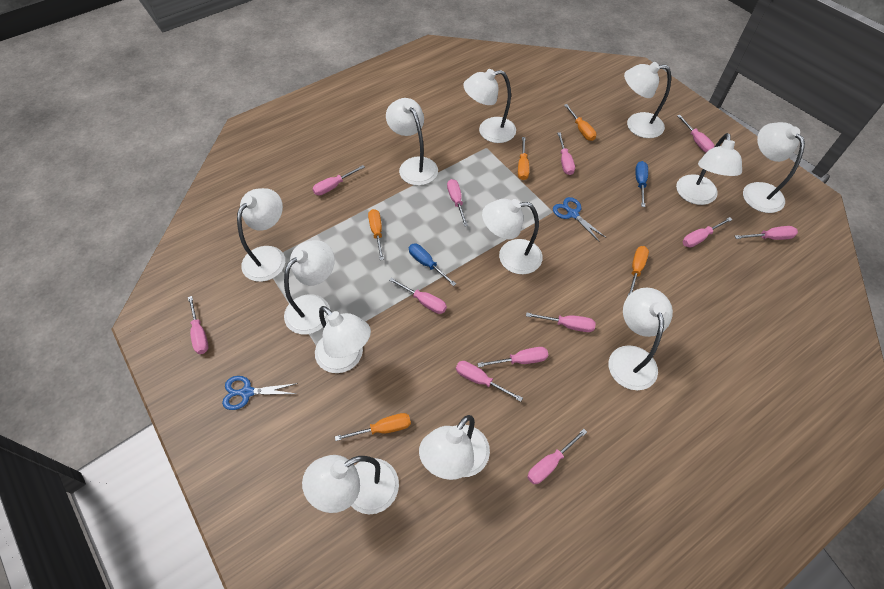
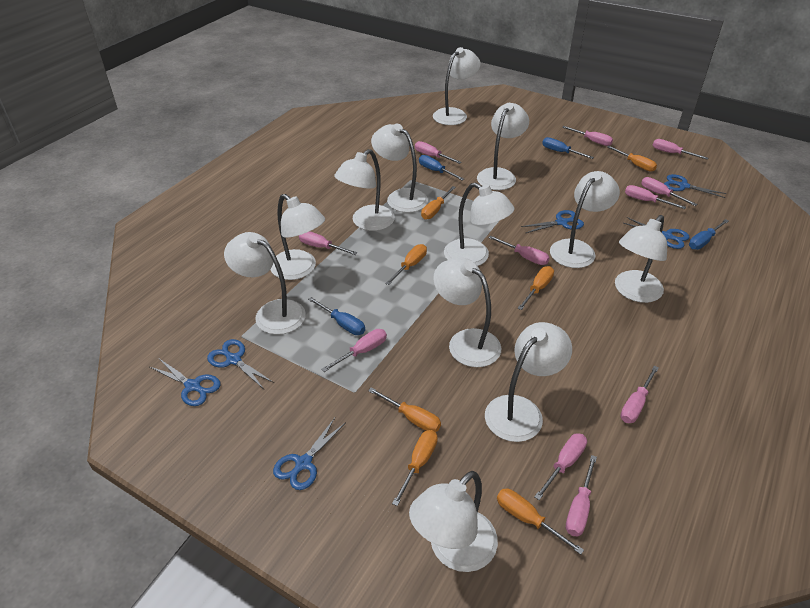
blue scissors: 2 -> 6
blue screwdriver: 2 -> 4
orange screwdriver: 5 -> 7
pink screwdriver: 12 -> 11

